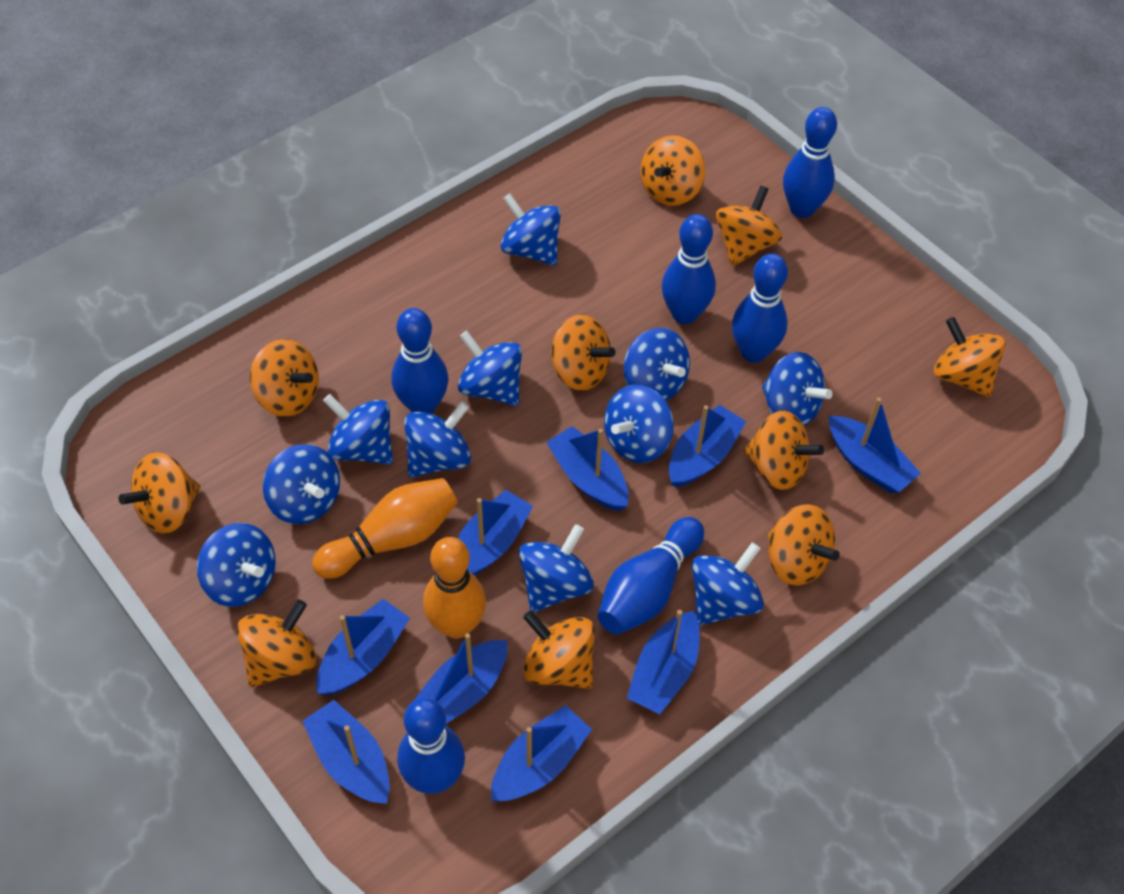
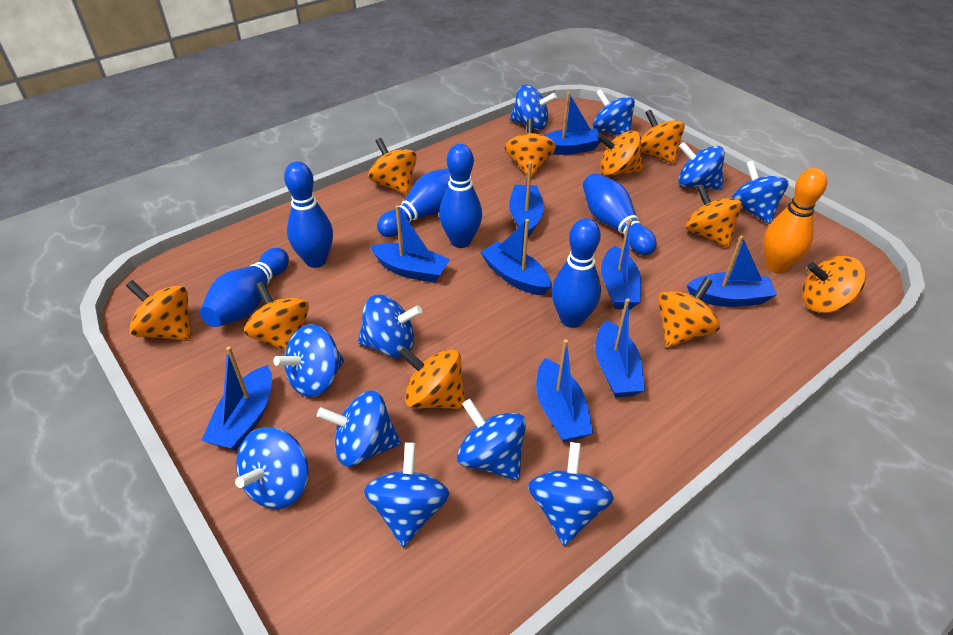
orange bowling pin: 2 -> 1

